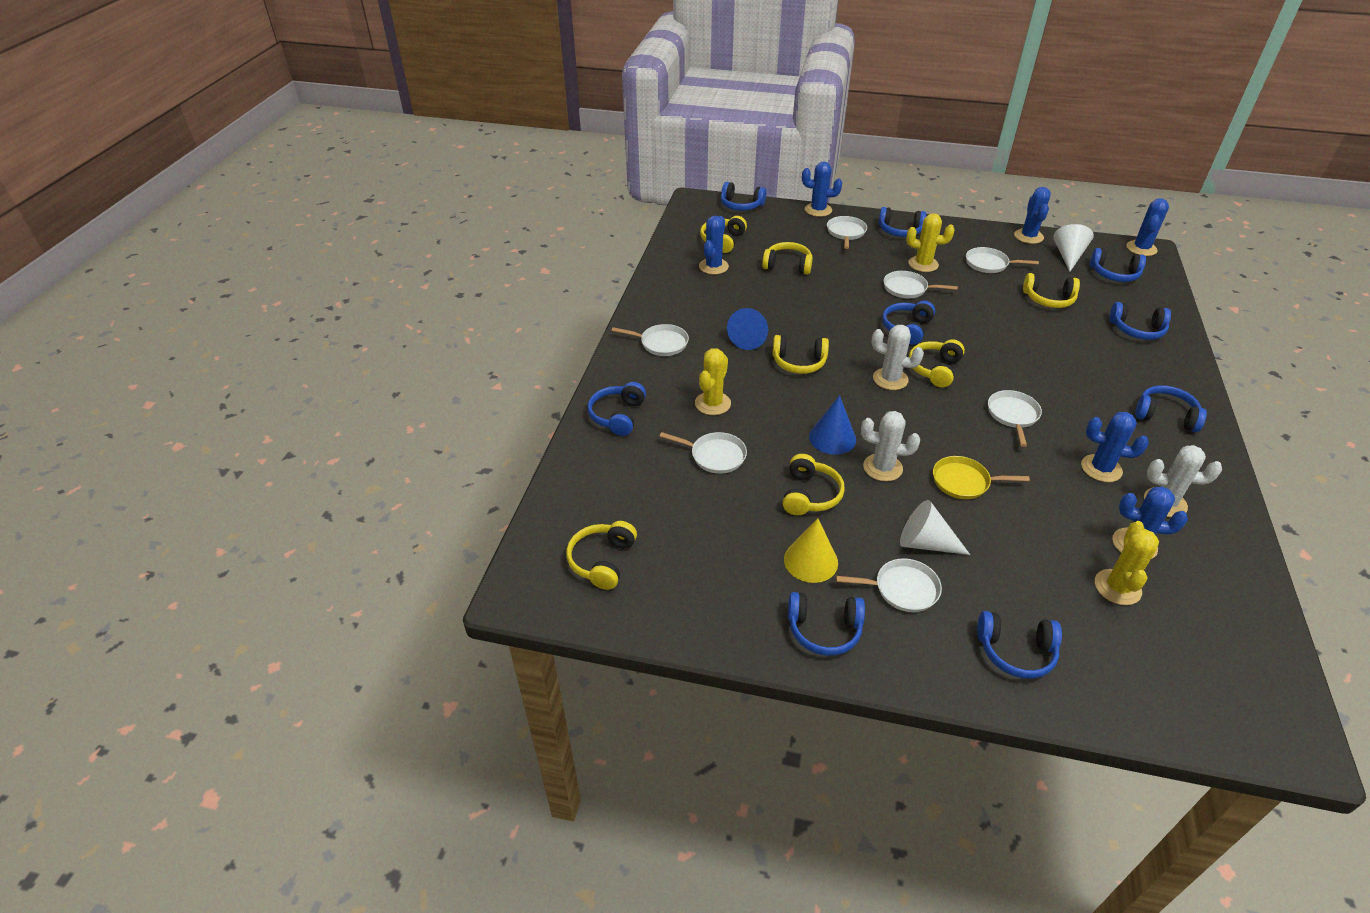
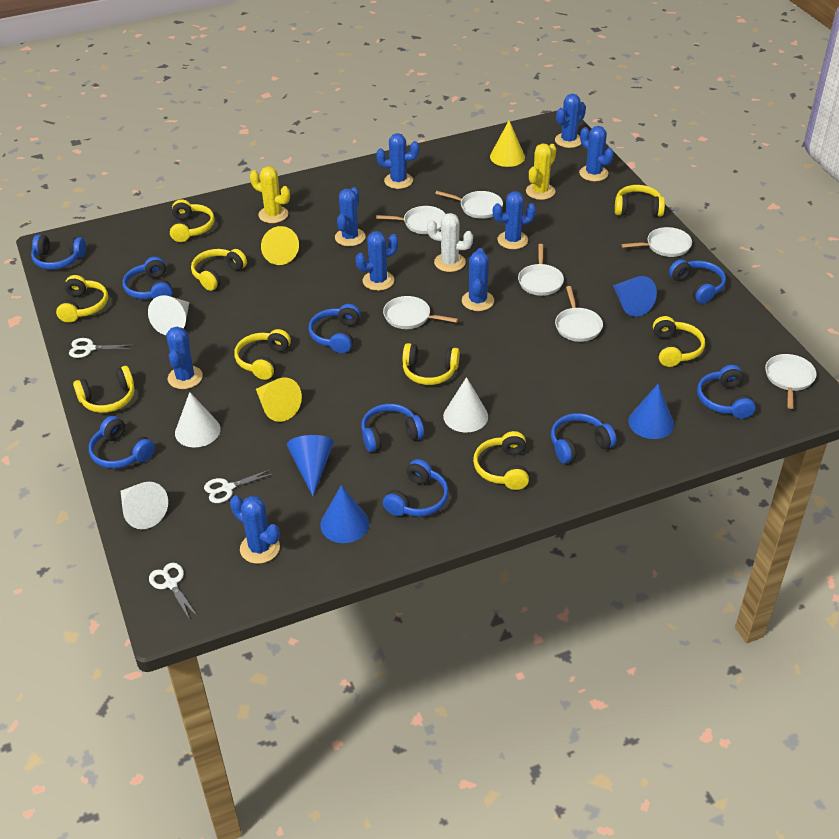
blue cactus: 6 -> 9
blue cone: 2 -> 4
white cactus: 3 -> 1
white cone: 2 -> 4
white scissors: 0 -> 3
yellow cactus: 3 -> 2
yellow cone: 1 -> 3
yellow headphones: 7 -> 9
yellow pan: 1 -> 0

